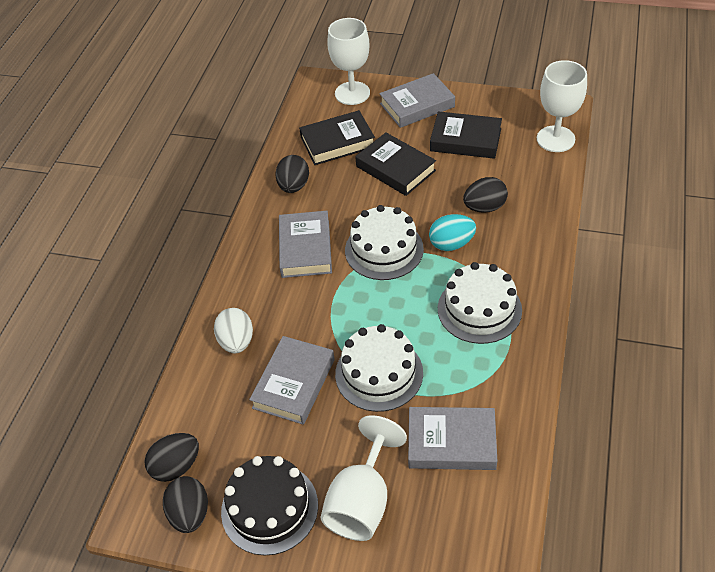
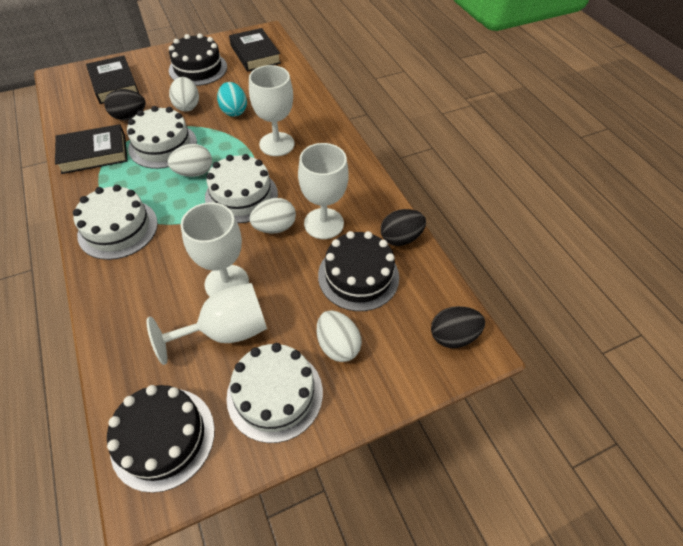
black cake: 1 -> 3
black egg: 4 -> 3
grey book: 4 -> 0
white cake: 3 -> 4
white egg: 1 -> 4
white goblet: 3 -> 4

